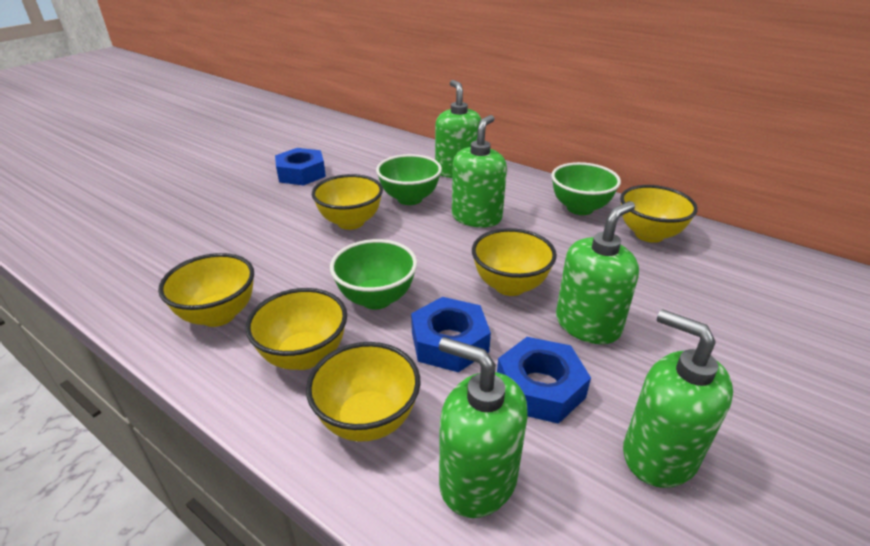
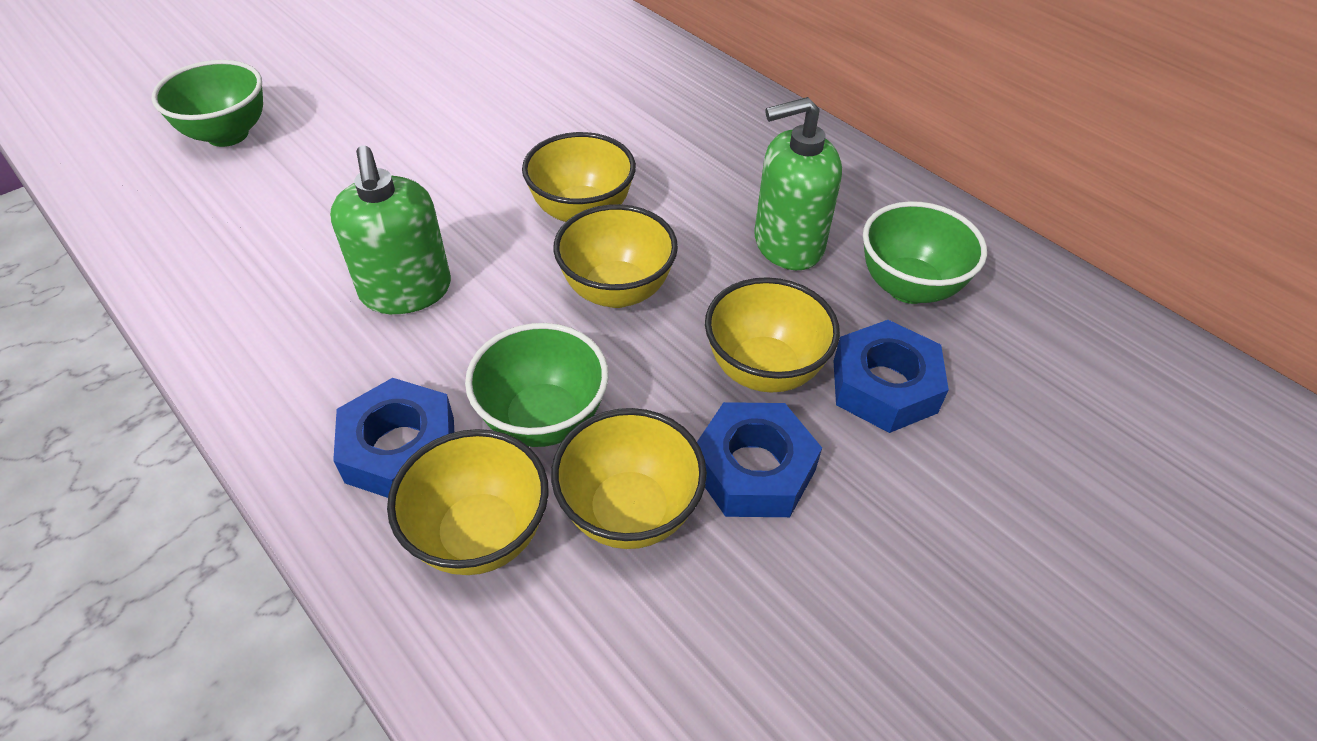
green soap dispenser: 5 -> 2
yellow bowl: 6 -> 5

